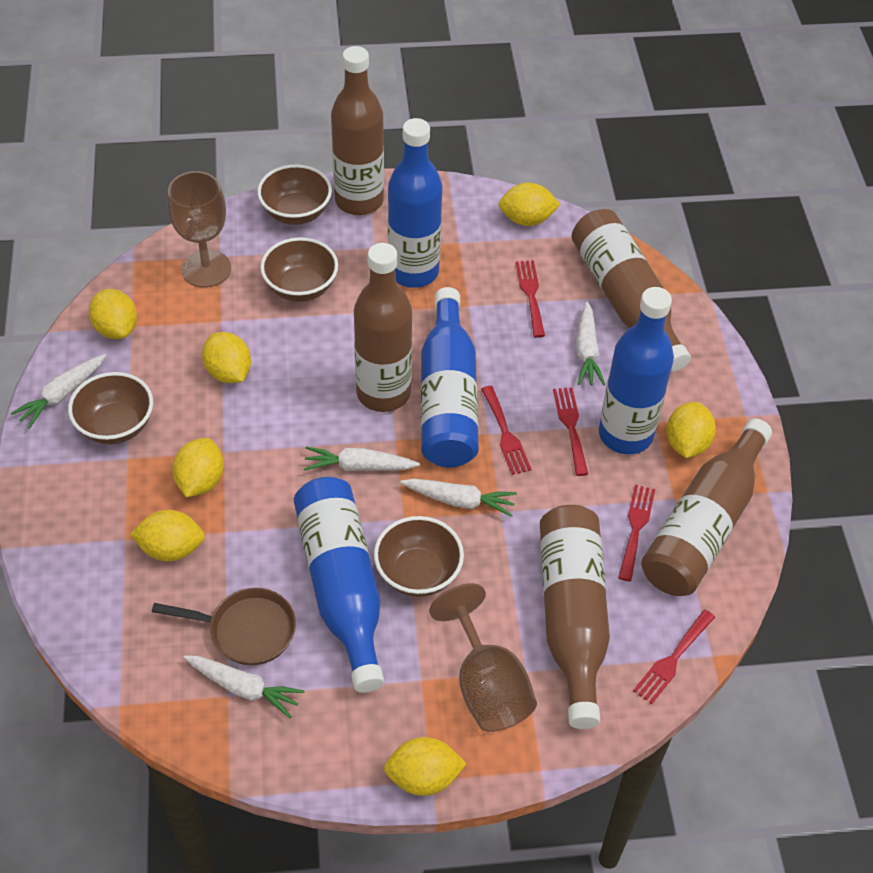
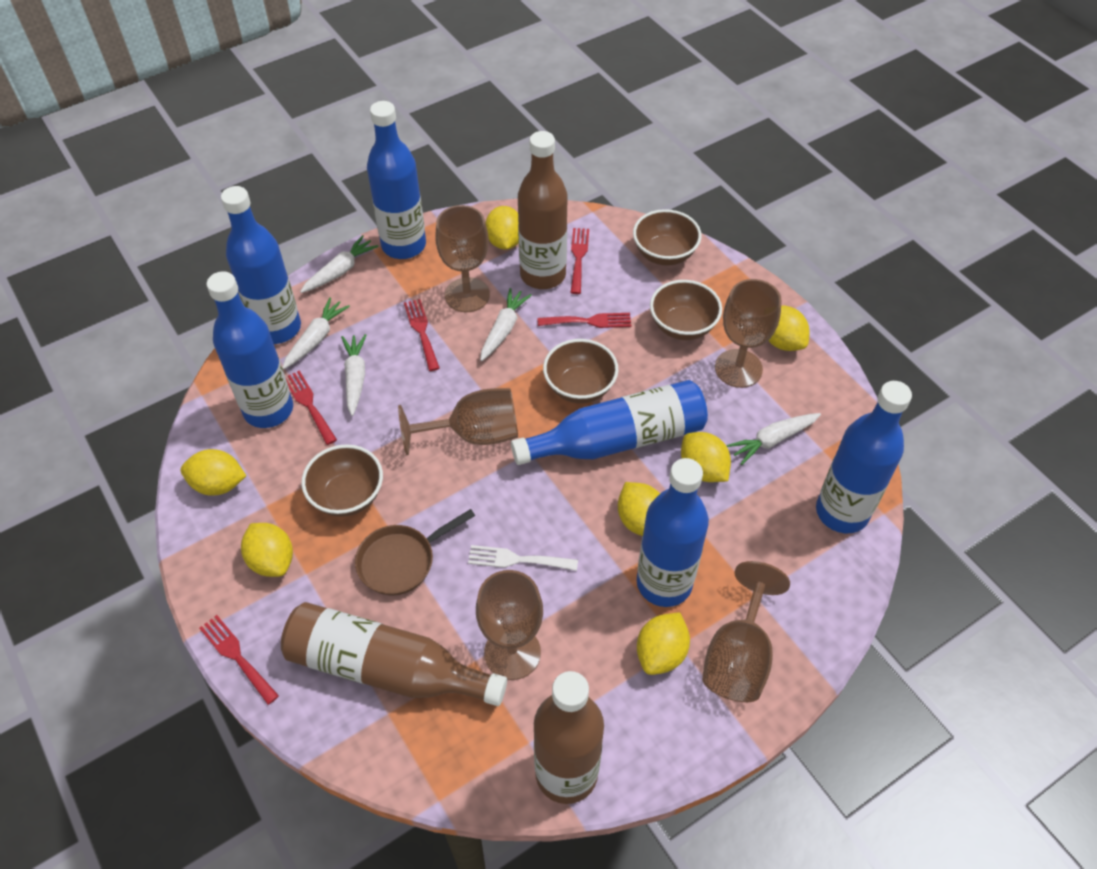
blue bottle: 4 -> 6
brown bottle: 5 -> 3
brown goblet: 2 -> 5
white fork: 0 -> 1

